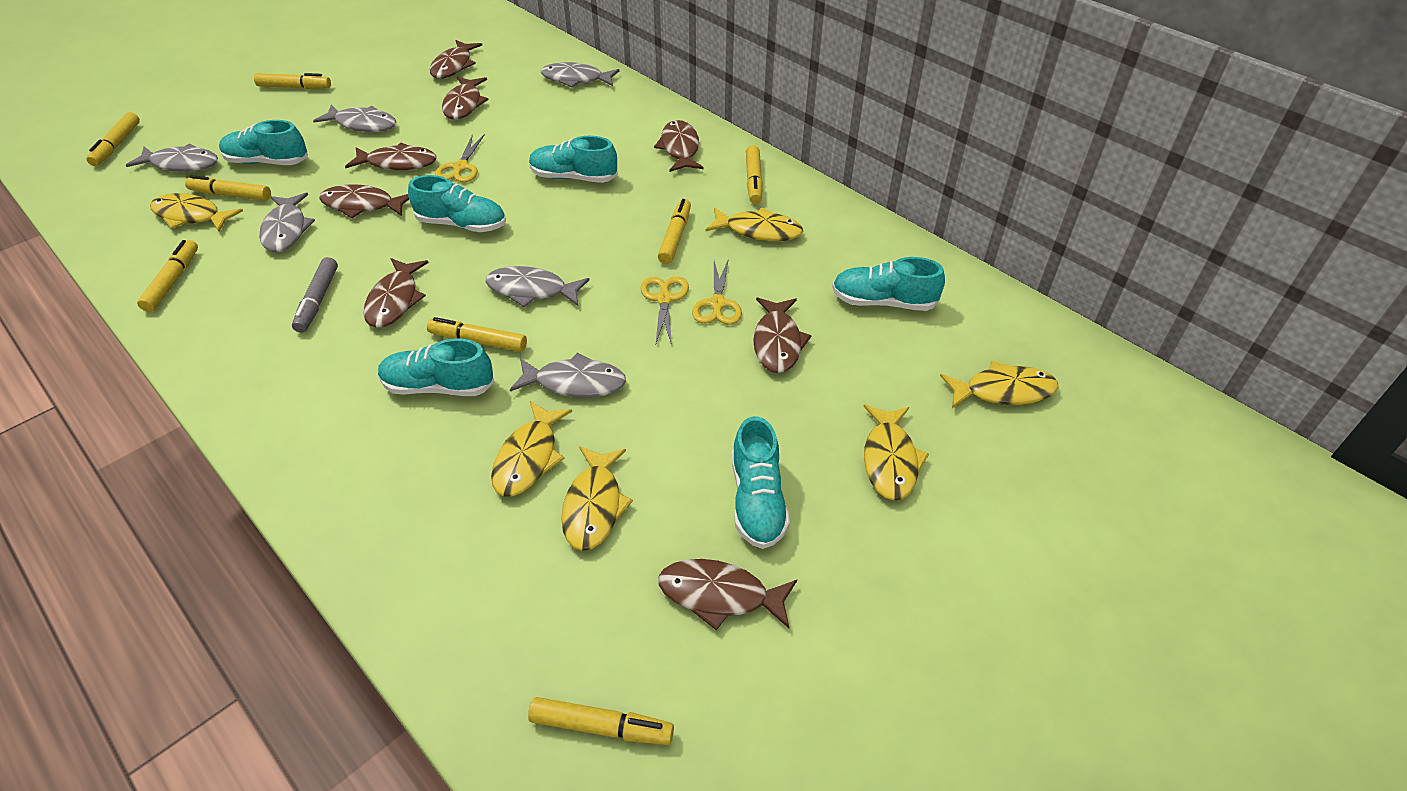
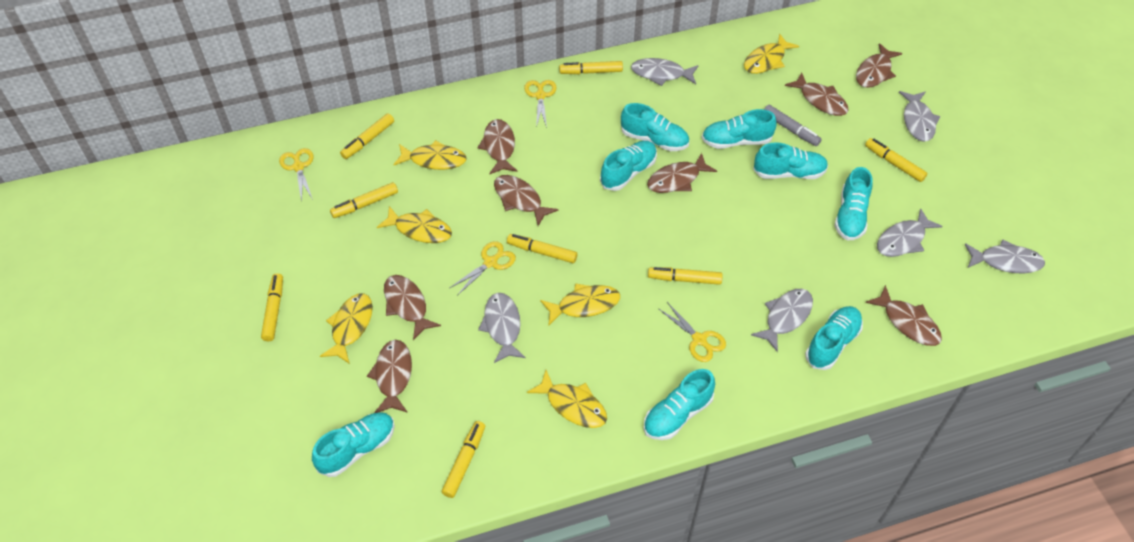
turquoise shoe: 6 -> 8
yellow scissors: 3 -> 4

